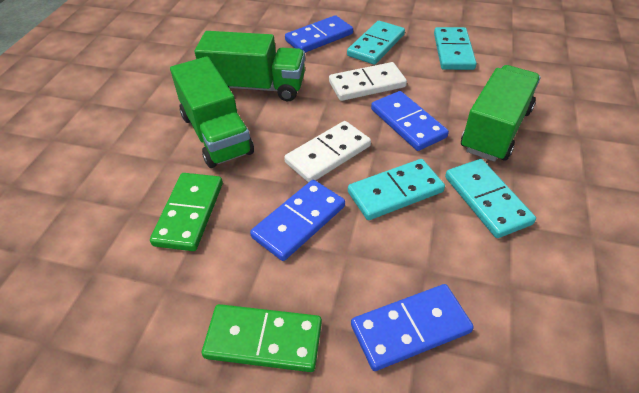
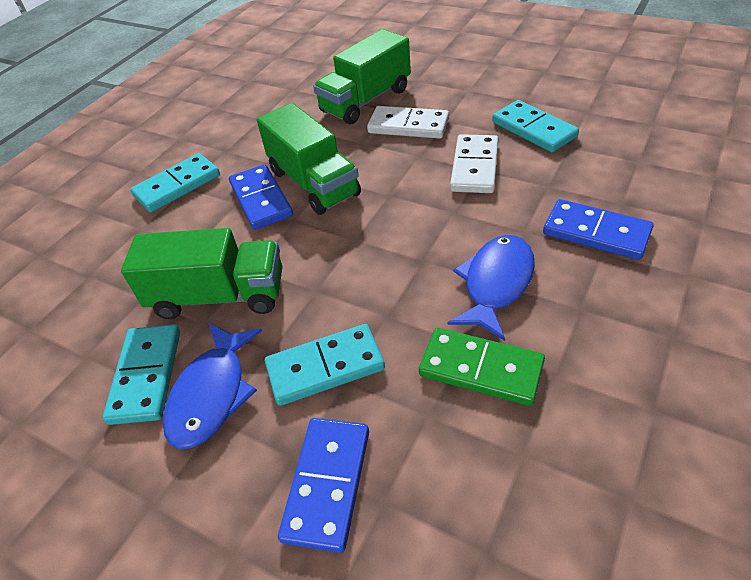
blue domino: 4 -> 3
blue fish: 0 -> 2
green domino: 2 -> 1

